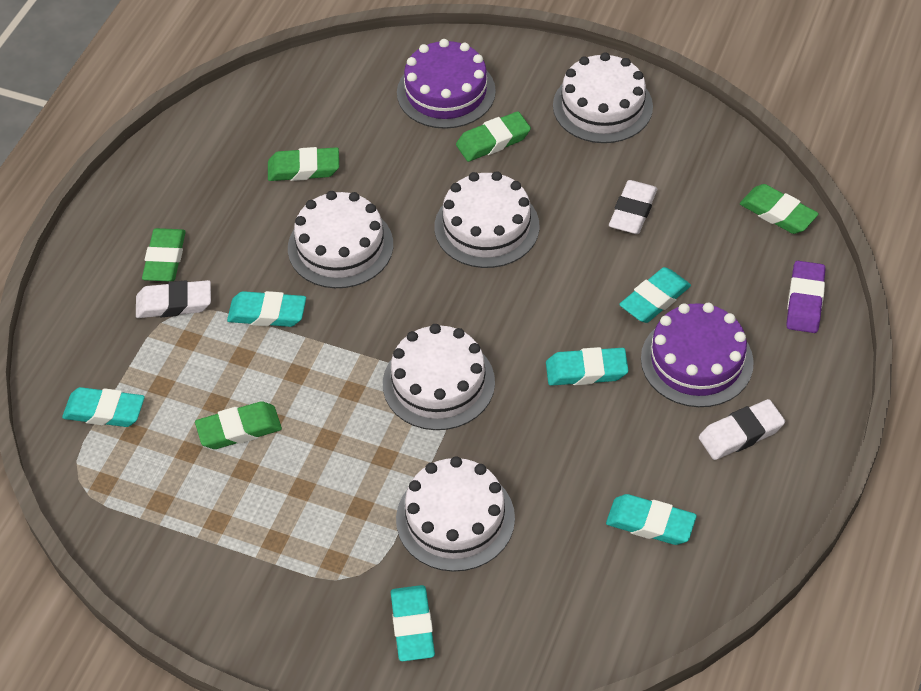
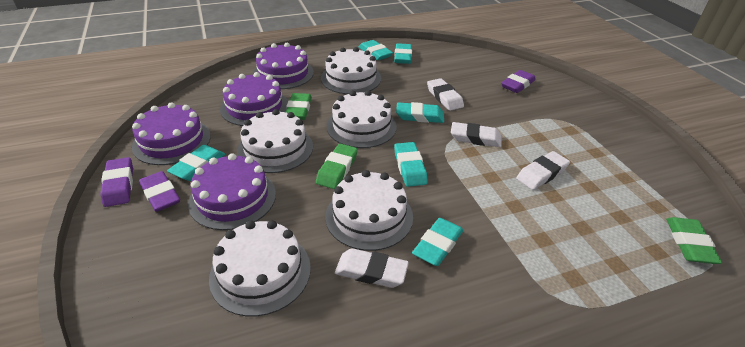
green eraser: 5 -> 3
purple cake: 2 -> 4
purple eraser: 1 -> 3
white eraser: 3 -> 4

